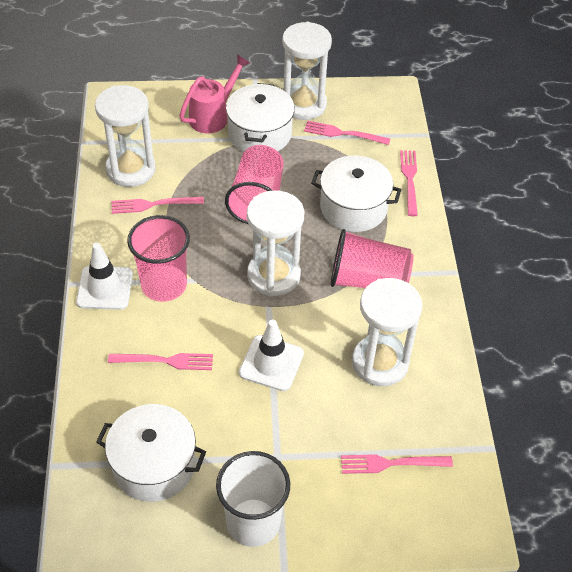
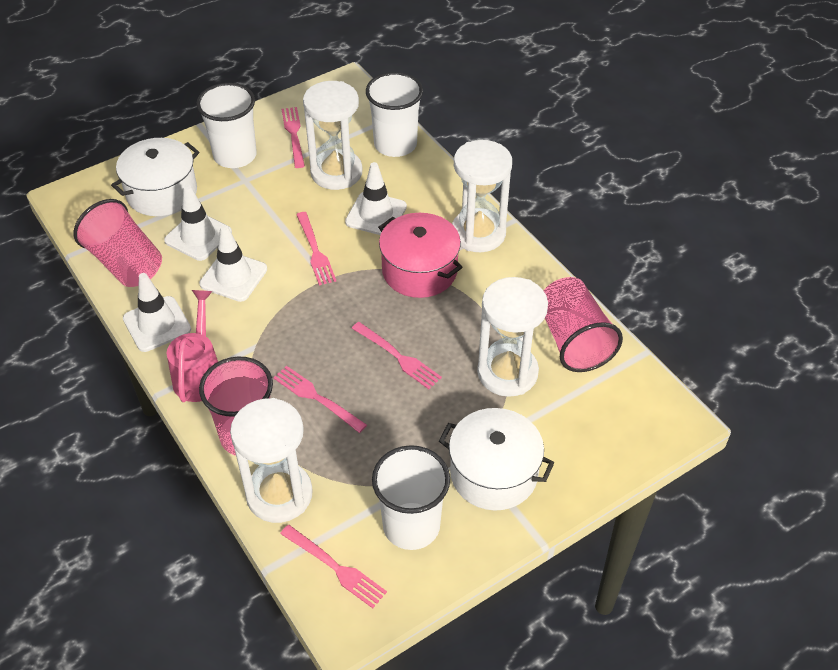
pink pot: 0 -> 1
white cup: 1 -> 3
white pot: 3 -> 2
white traffic cone: 2 -> 4

